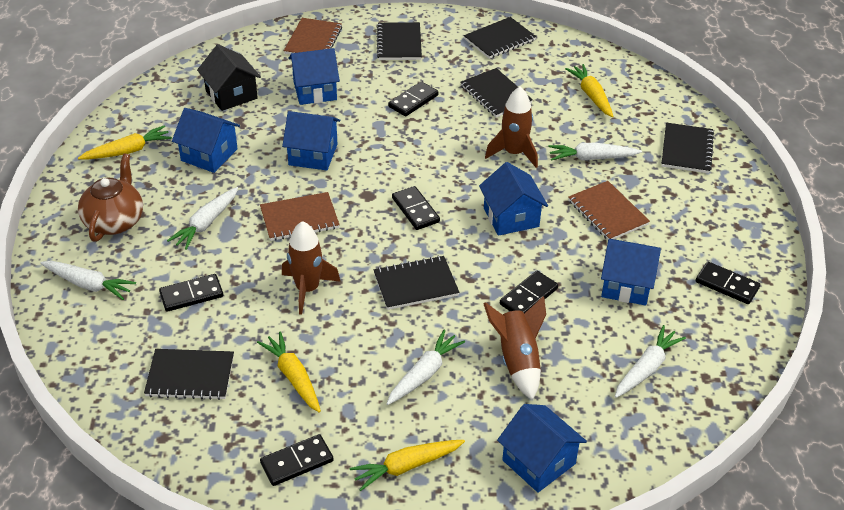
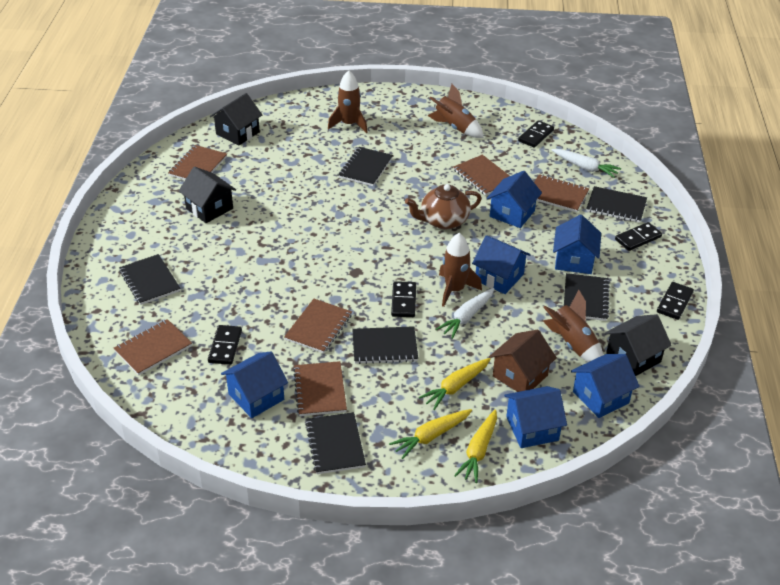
black domino: 6 -> 5
black house: 1 -> 3
brown house: 0 -> 1
brown notebook: 3 -> 6
brown rocket: 3 -> 4
white carrot: 5 -> 2
yellow carrot: 4 -> 3

